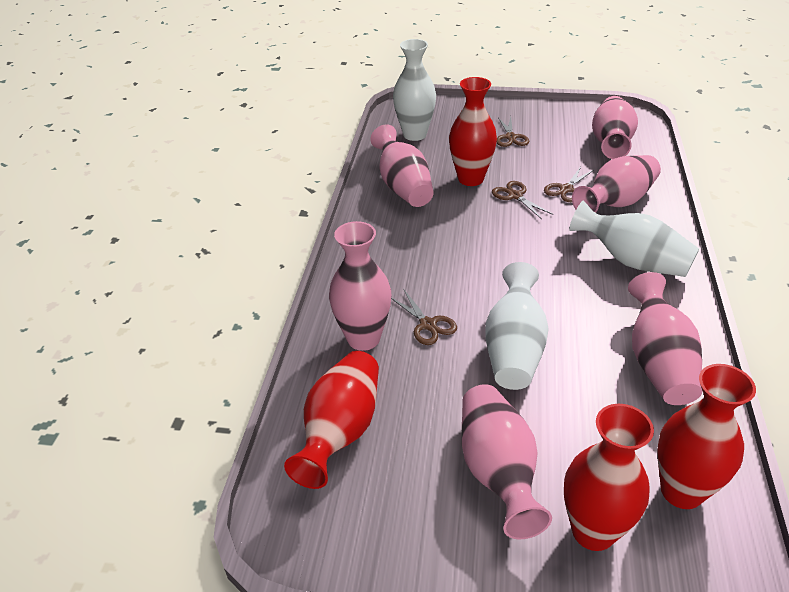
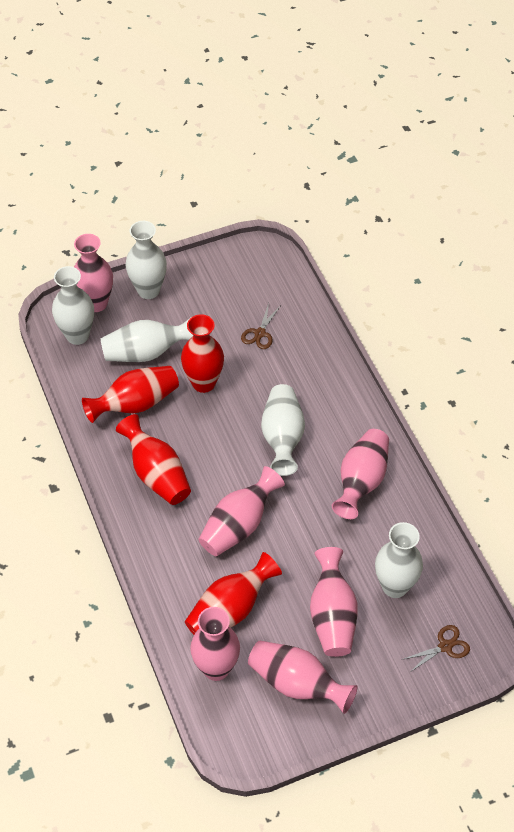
brown scissors: 4 -> 2
white vase: 3 -> 5

